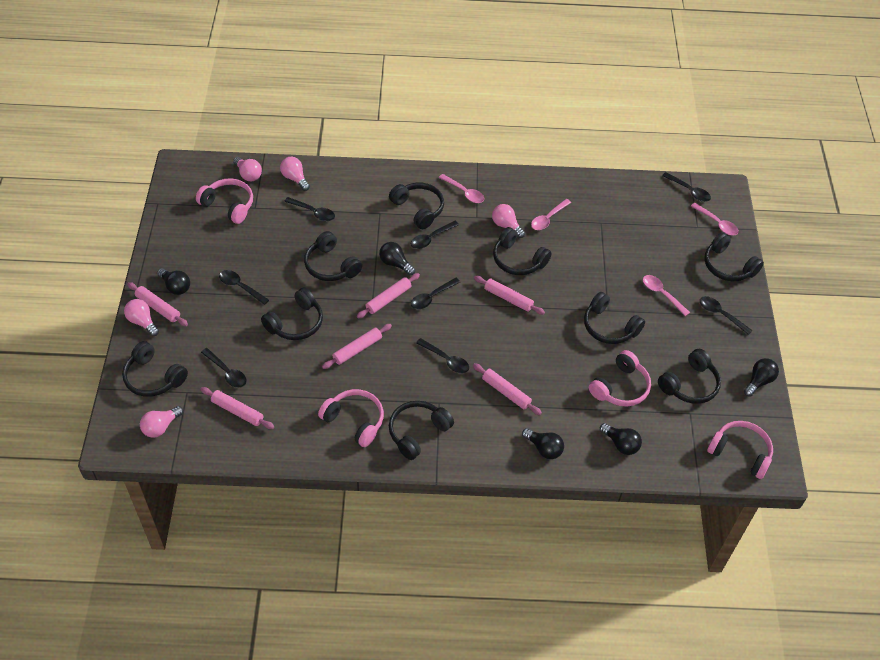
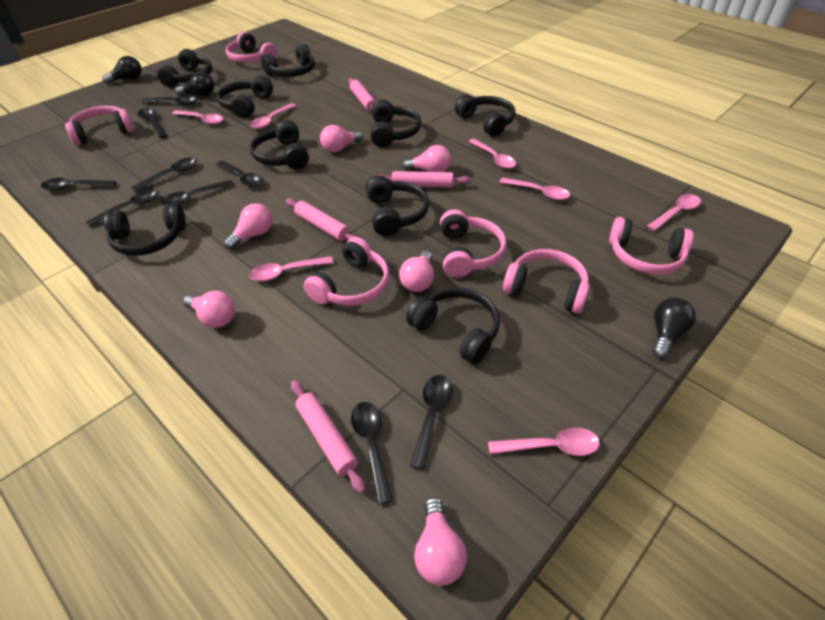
black light bulb: 5 -> 3
black spoon: 8 -> 9
pink headphones: 4 -> 6
pink light bulb: 5 -> 6
pink rolling pin: 6 -> 4
pink spoon: 4 -> 7

